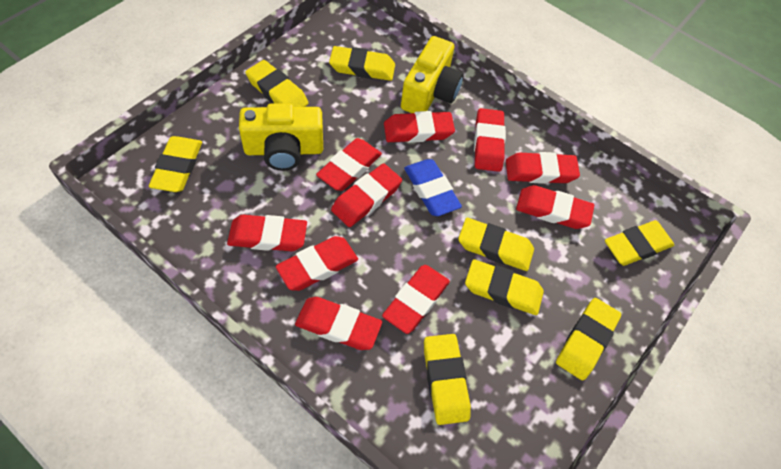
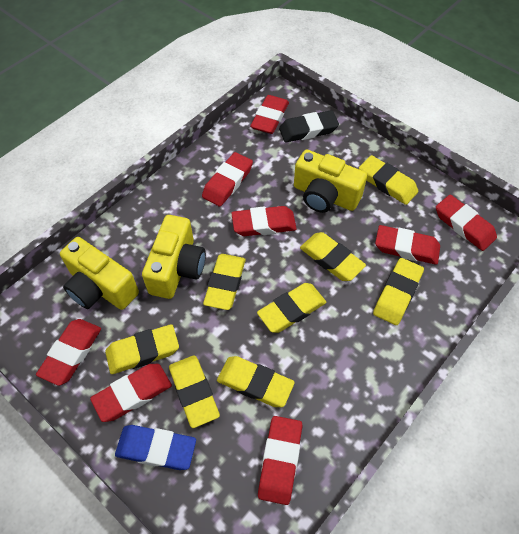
black eraser: 0 -> 1
red eraser: 10 -> 8
yellow camera: 2 -> 3

